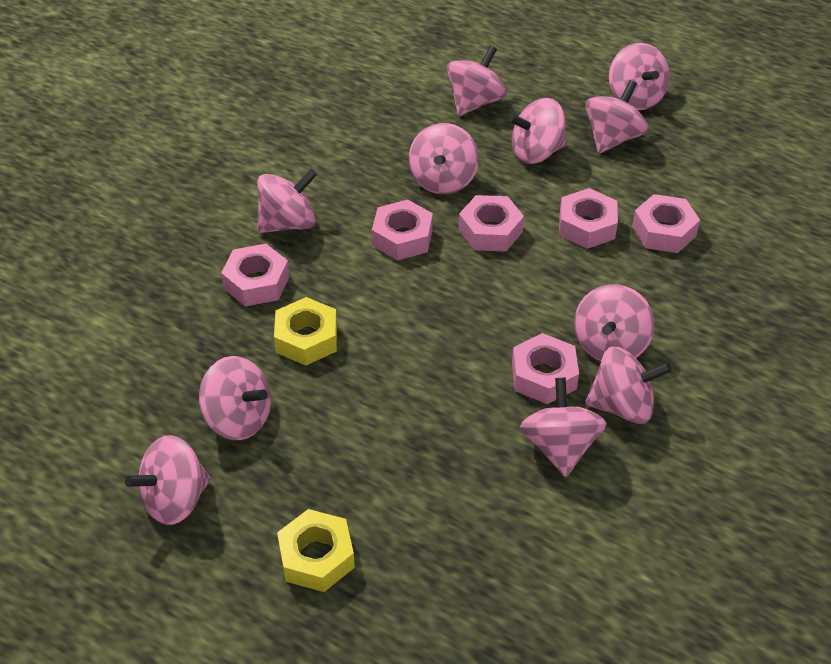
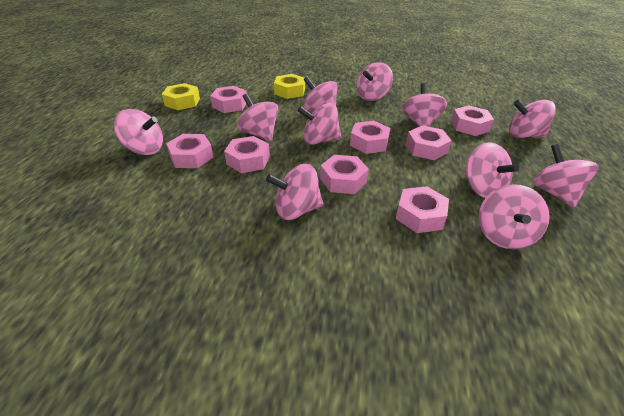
pink nut: 6 -> 8

